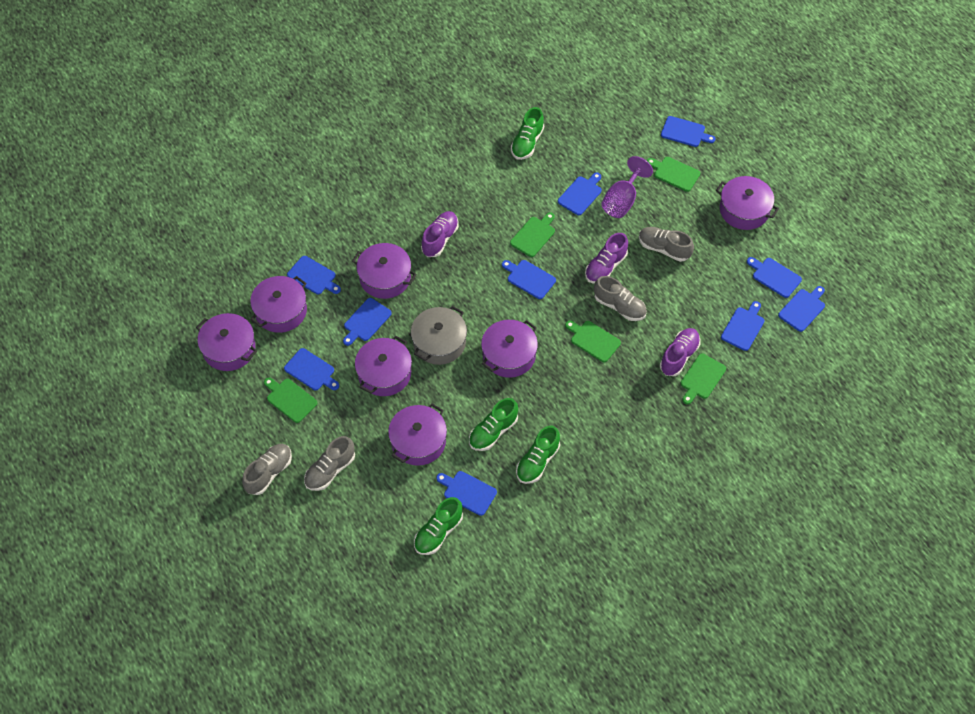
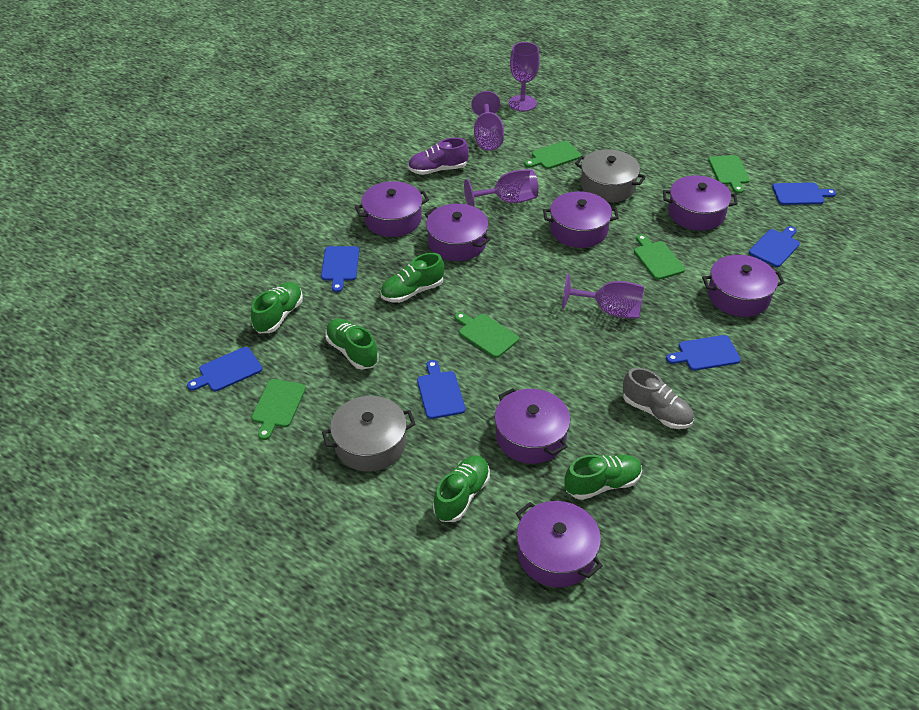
blue cutting board: 10 -> 6
green shoe: 4 -> 5
grey pot: 1 -> 2
grey shoe: 4 -> 1
purple goblet: 1 -> 4
purple shoe: 3 -> 1

